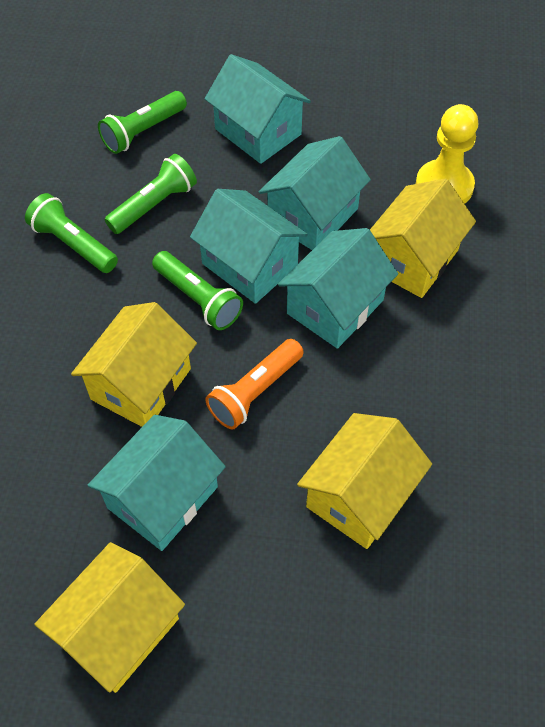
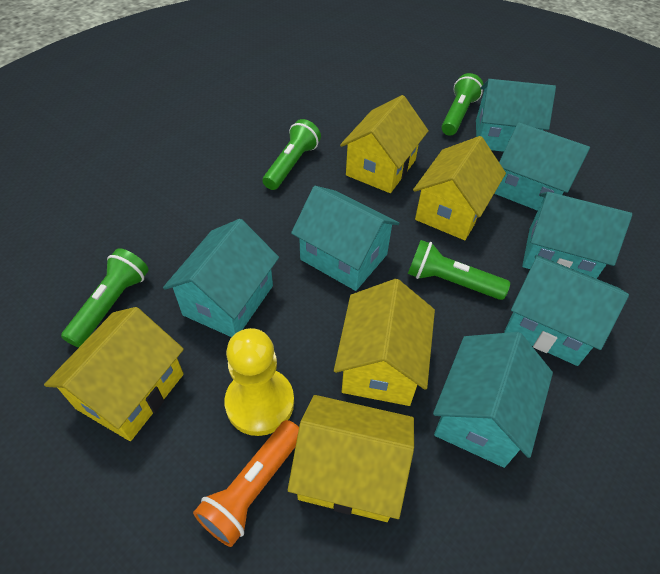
turquoise house: 5 -> 7
yellow house: 4 -> 5

